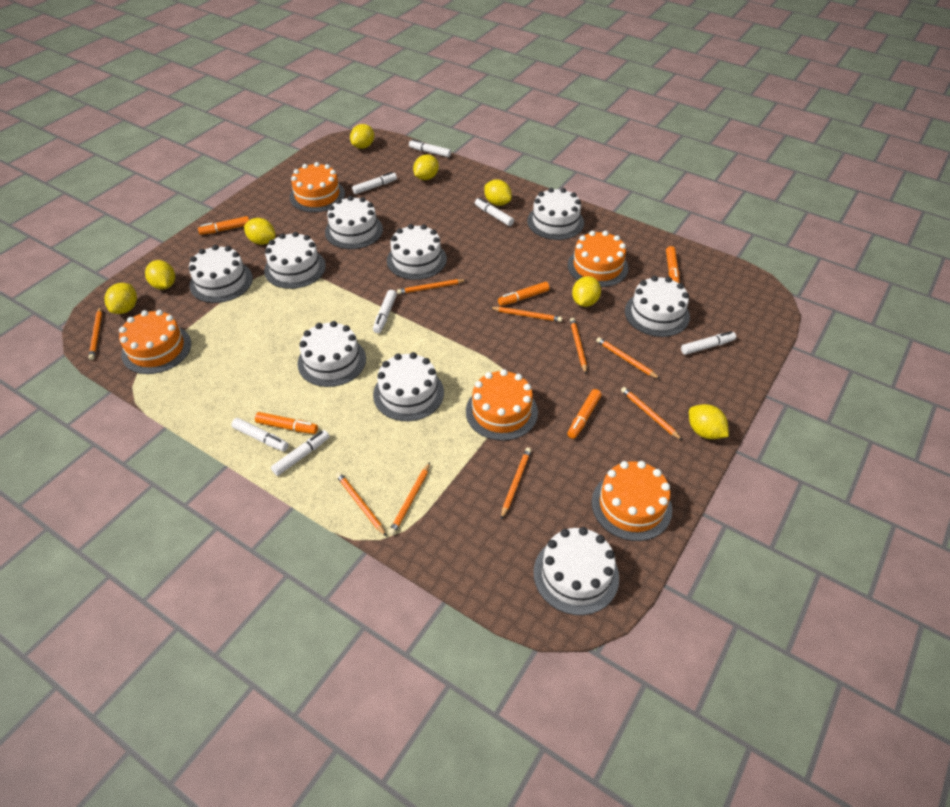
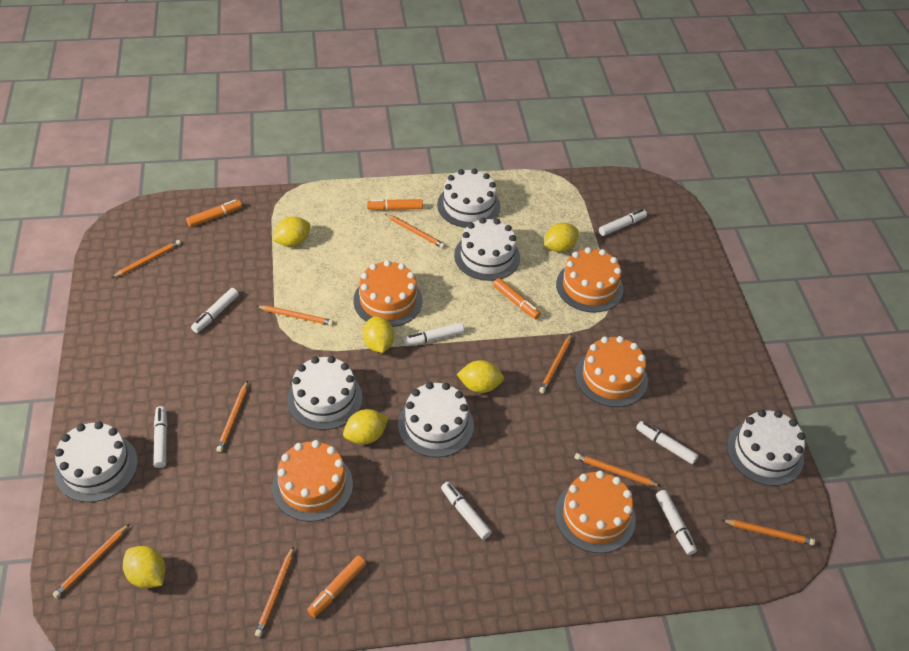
orange marker: 5 -> 4
white cake: 9 -> 6
yellow lemon: 8 -> 6

